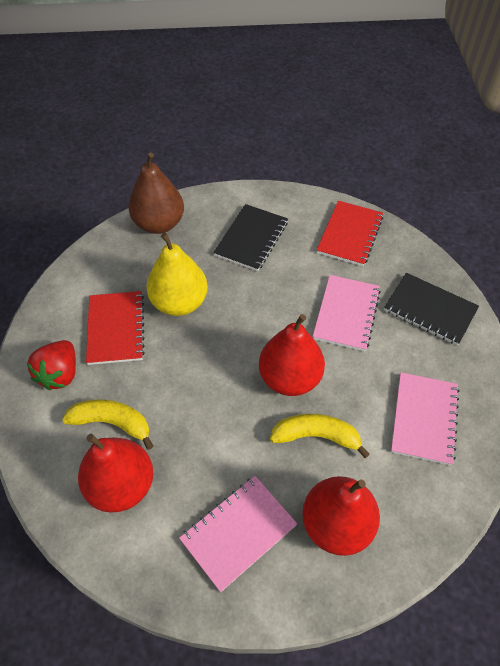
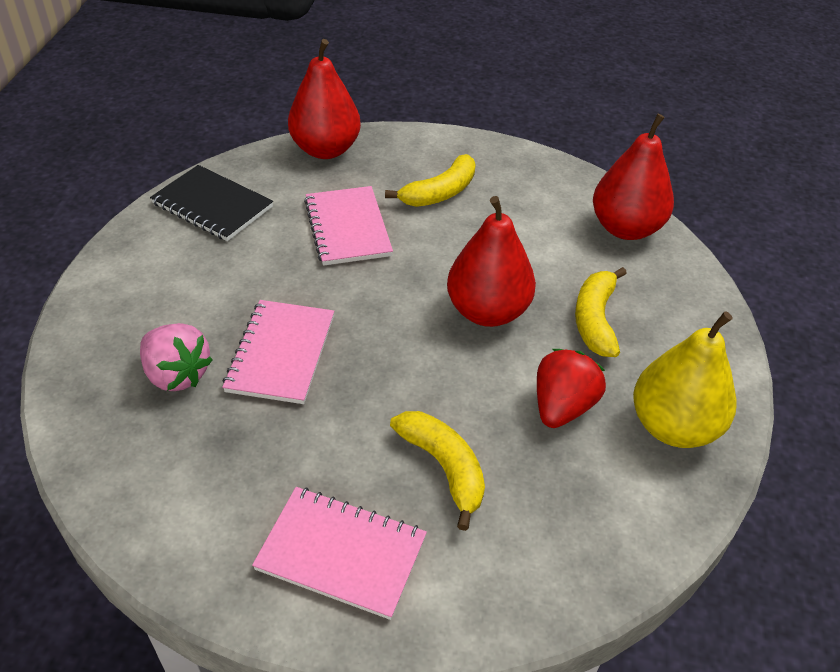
black notebook: 2 -> 1
brown pear: 1 -> 0
pink strawberry: 0 -> 1
red notebook: 2 -> 0
yellow banana: 2 -> 3

